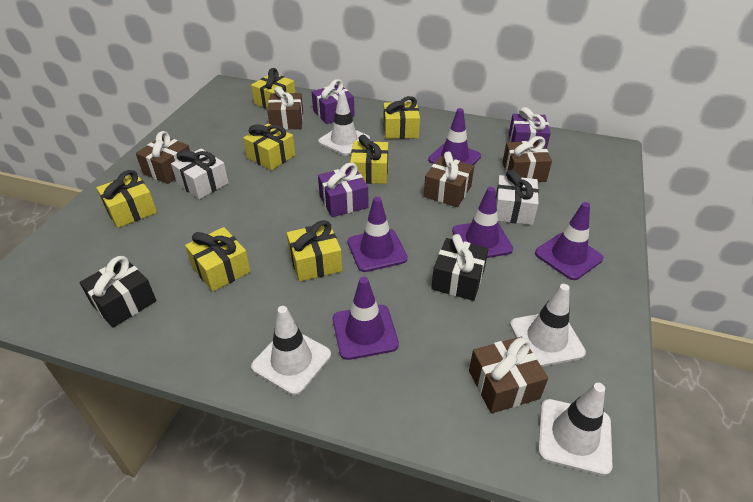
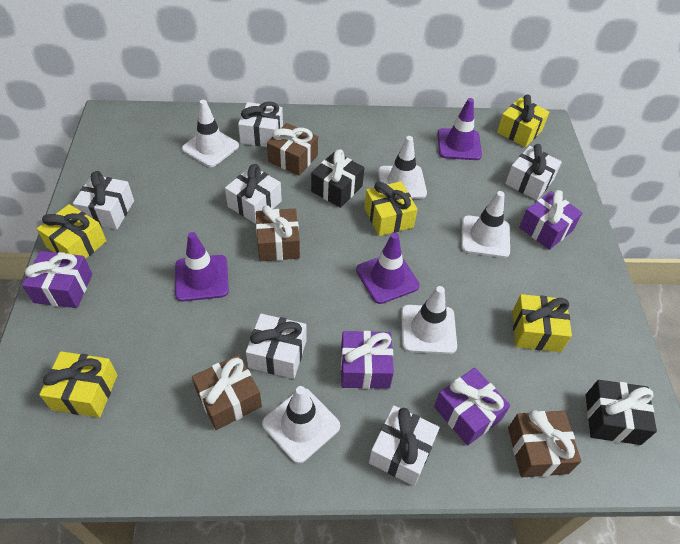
brown gift: 5 -> 4
purple gift: 3 -> 4
purple traffic cone: 5 -> 3
white gift: 2 -> 6
white traffic cone: 4 -> 5
yellow gift: 7 -> 5

